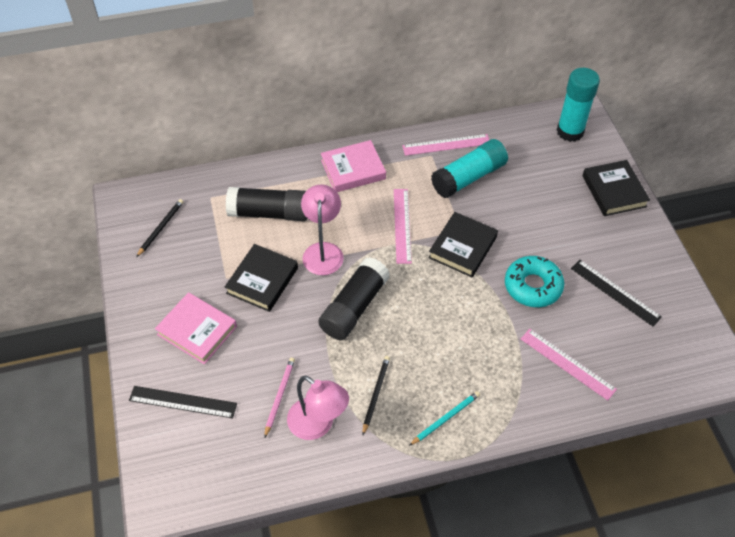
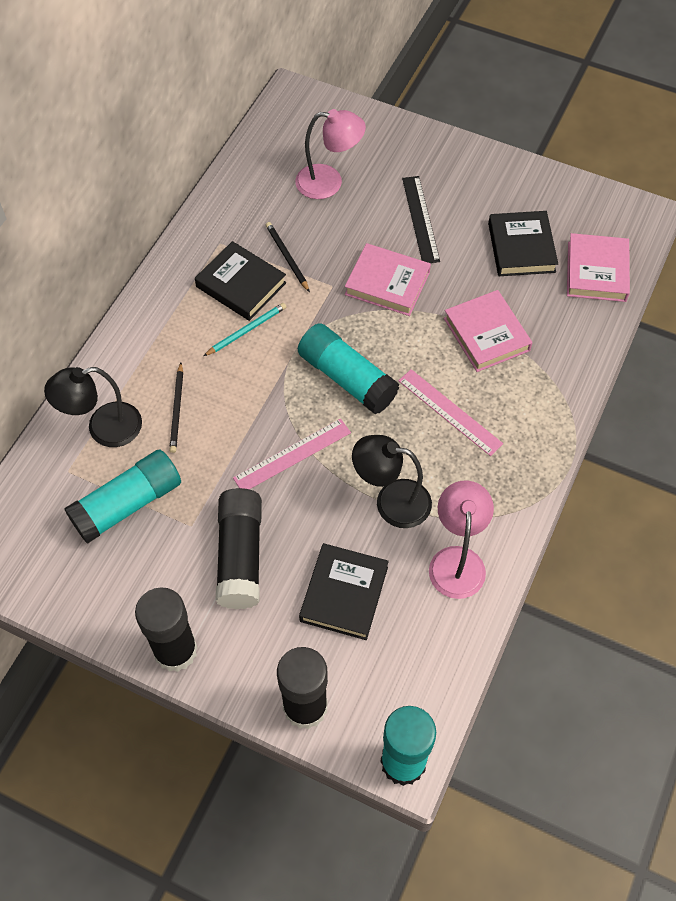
black glue stick: 2 -> 3
black lamp: 0 -> 2
black ruler: 2 -> 1
pink book: 2 -> 3
pink pencil: 1 -> 0
pink ruler: 3 -> 2
turquoise donut: 1 -> 0
turquoise glue stick: 2 -> 3

